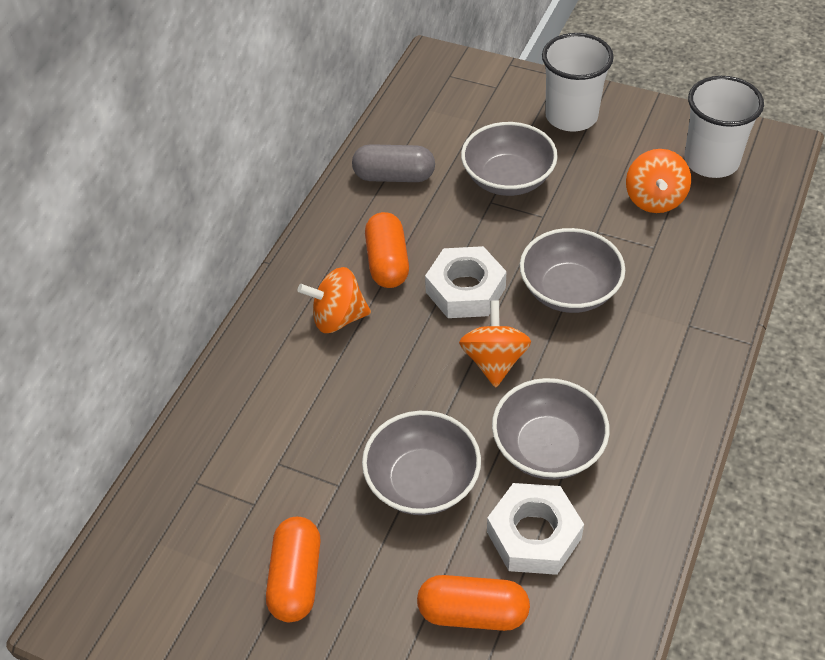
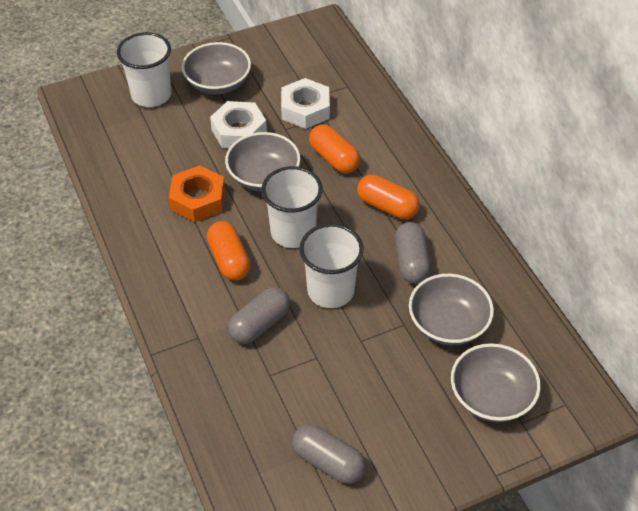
grey capsule: 1 -> 3
orange nut: 0 -> 1
orange spinning top: 3 -> 0
white cup: 2 -> 3

